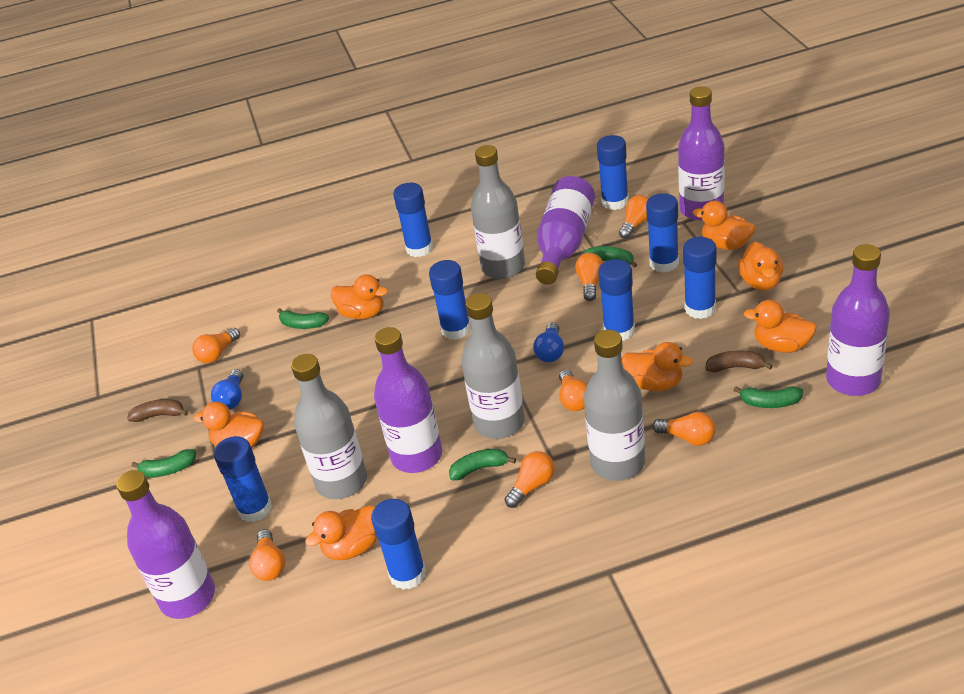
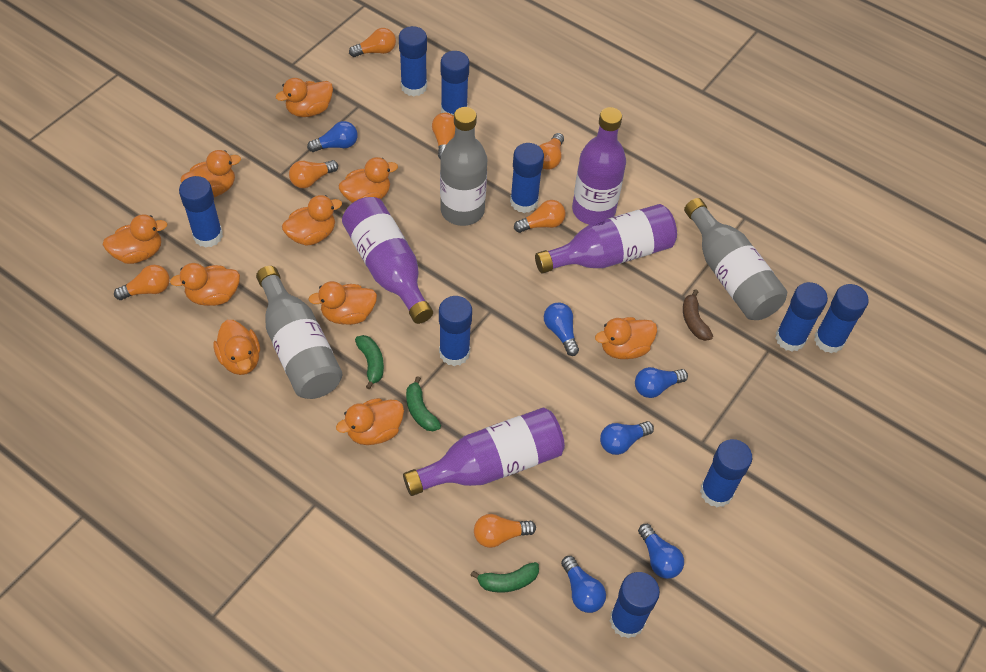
blue glue stick: 8 -> 9
blue light bulb: 2 -> 6
brown banana: 2 -> 1
green banana: 5 -> 3
grey bottle: 4 -> 3
orange duck: 7 -> 10
purple bottle: 5 -> 4

